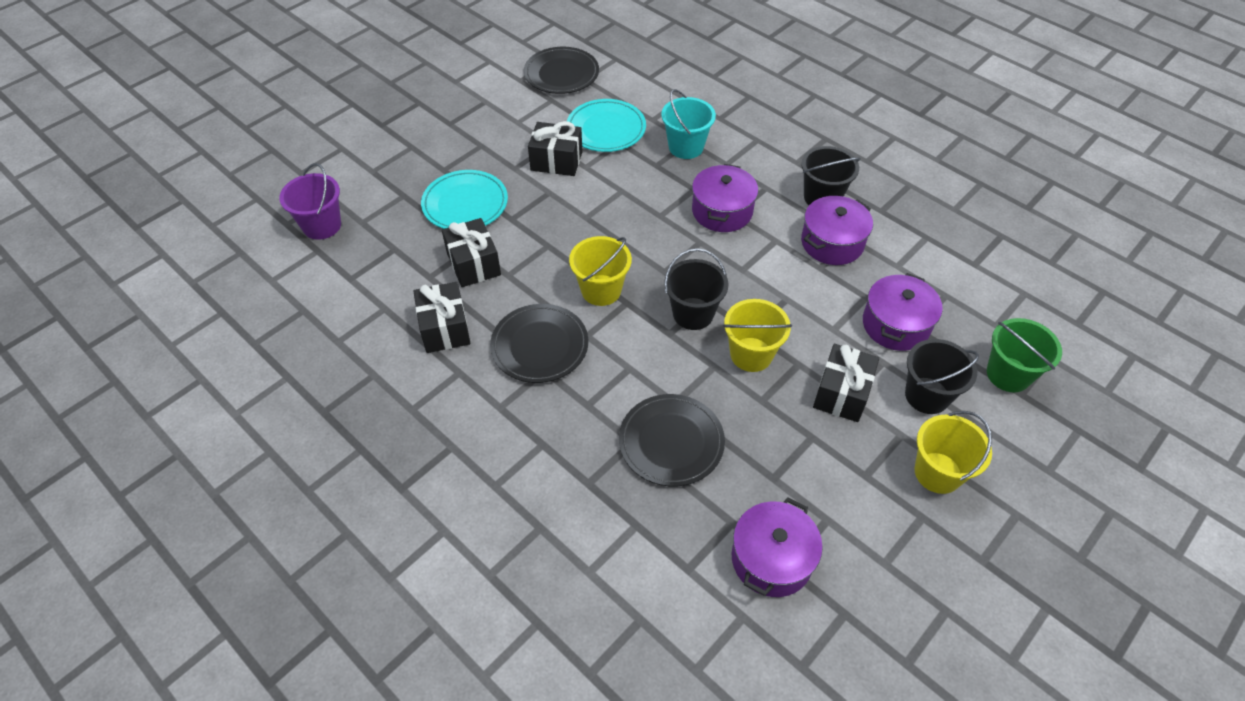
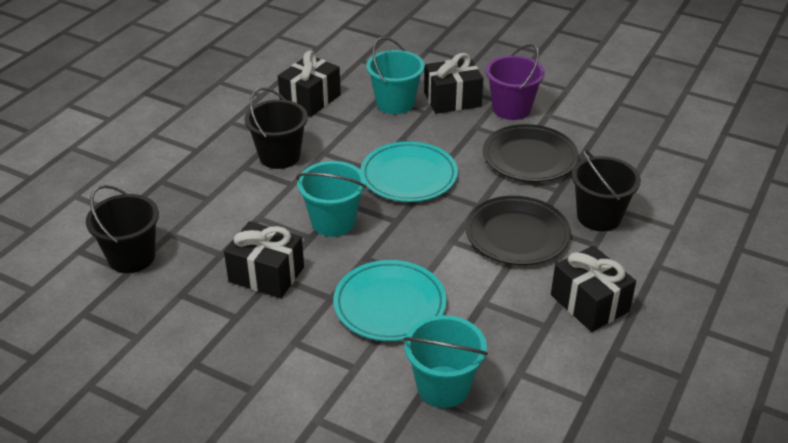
black plate: 3 -> 2
green bucket: 1 -> 0
purple pot: 4 -> 0
turquoise bucket: 1 -> 3
yellow bucket: 3 -> 0

